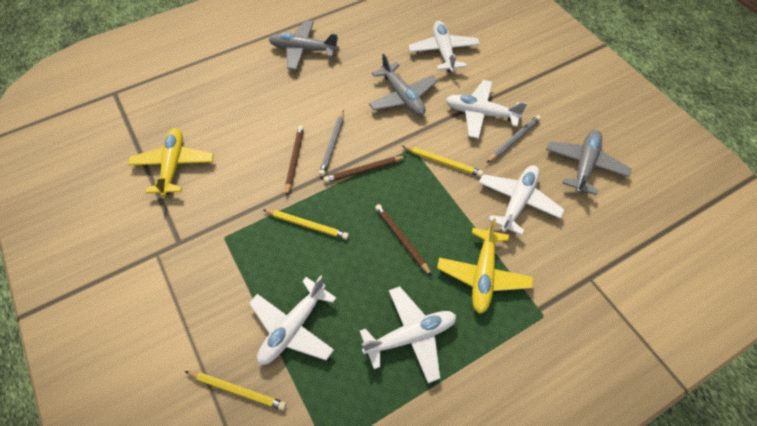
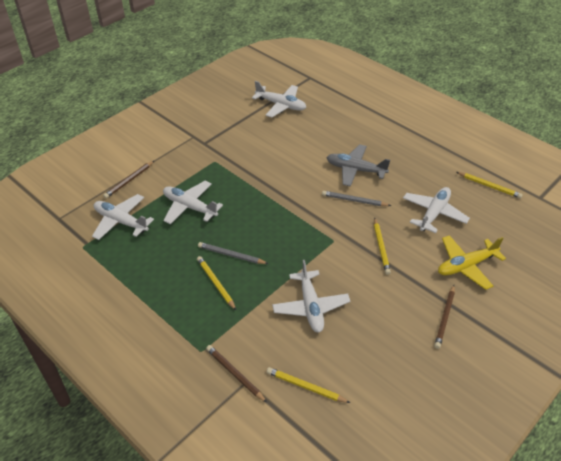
grey plane: 3 -> 1
yellow pencil: 3 -> 4
yellow plane: 2 -> 1

